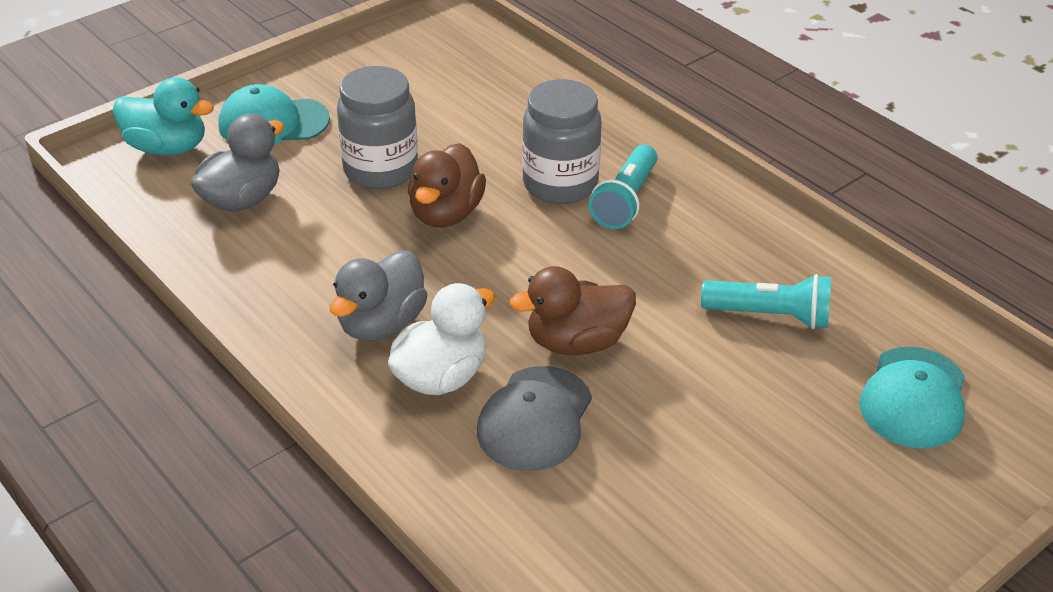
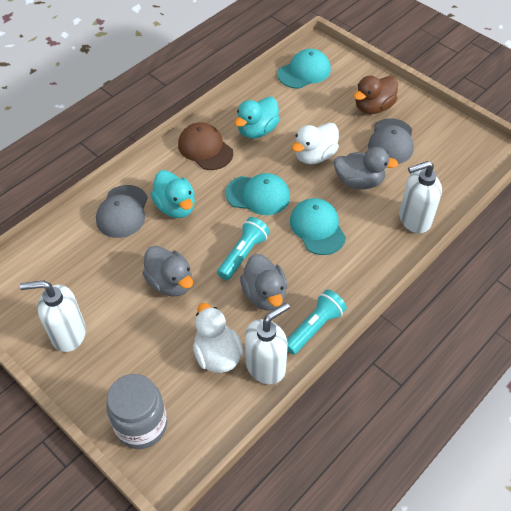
brown cap: 0 -> 1
brown duck: 2 -> 1
grey cap: 1 -> 2
grey duck: 2 -> 3
grey jar: 2 -> 1
turquoise cap: 2 -> 3
turquoise duck: 1 -> 2
white duck: 1 -> 2
white soap dispenser: 0 -> 3

